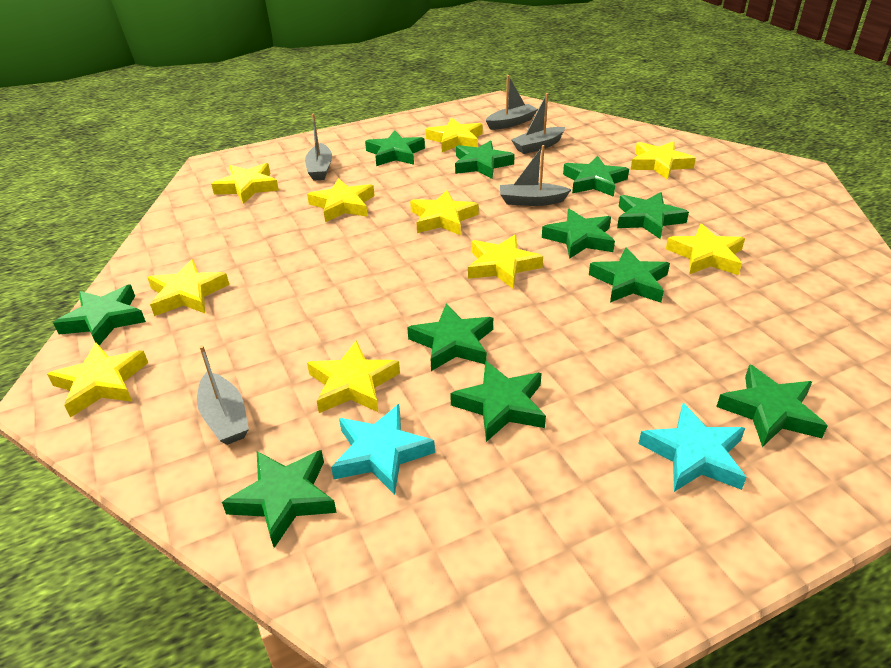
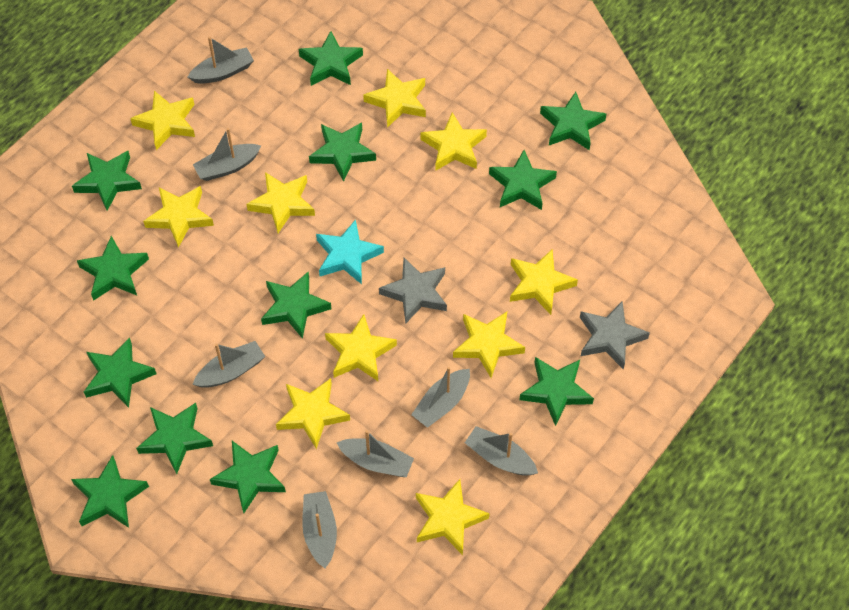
green star: 11 -> 12
grey boat: 5 -> 7
grey star: 0 -> 2
turquoise star: 2 -> 1

